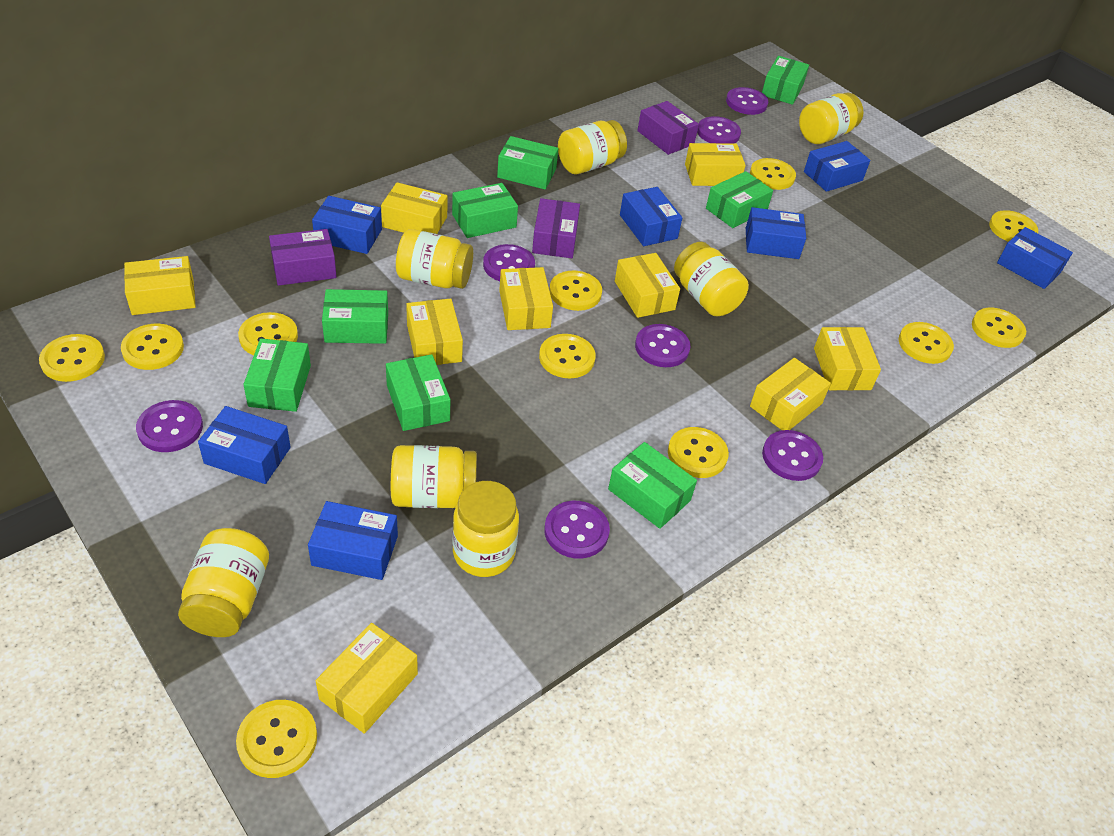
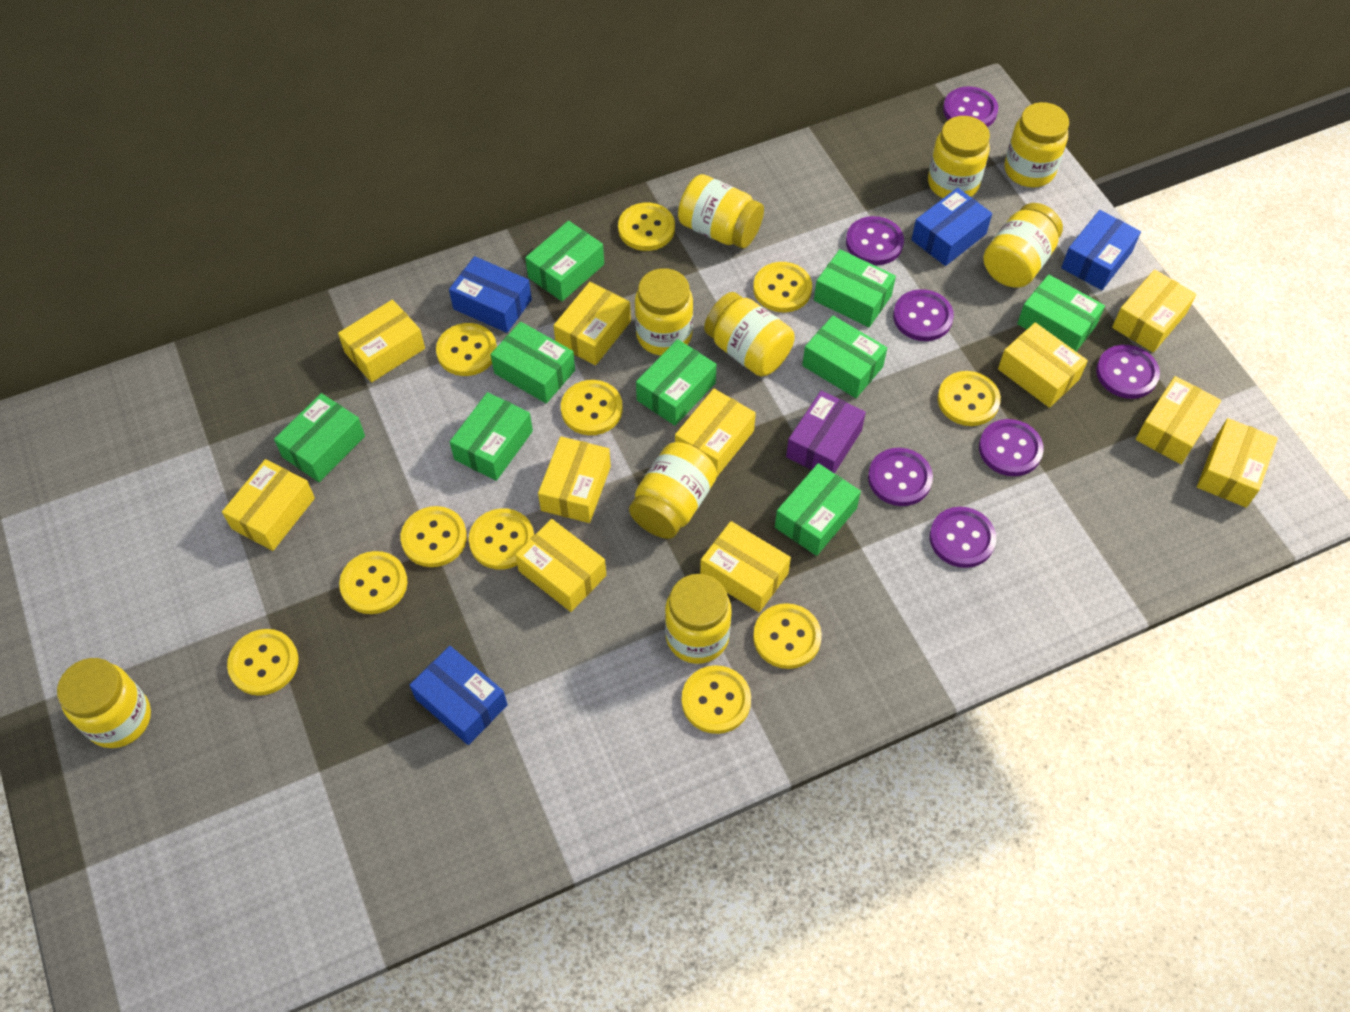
blue box: 7 -> 4
green box: 8 -> 9
purple box: 3 -> 1
yellow box: 9 -> 11
yellow jar: 7 -> 9

